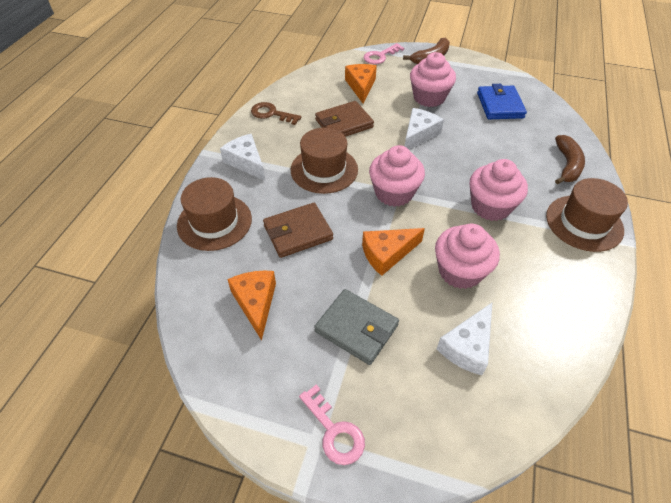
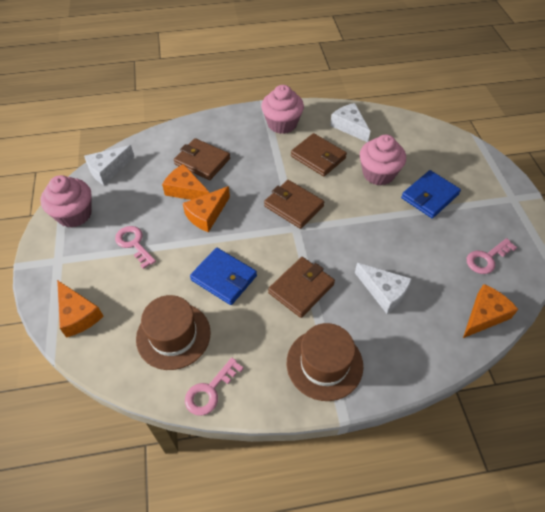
blue wallet: 1 -> 2
brown banana: 2 -> 0
brown hat: 3 -> 2
brown key: 1 -> 0
brown wallet: 2 -> 4
grey wallet: 1 -> 0
orange cheese: 3 -> 4
pink cupcake: 4 -> 3
pink key: 2 -> 3

